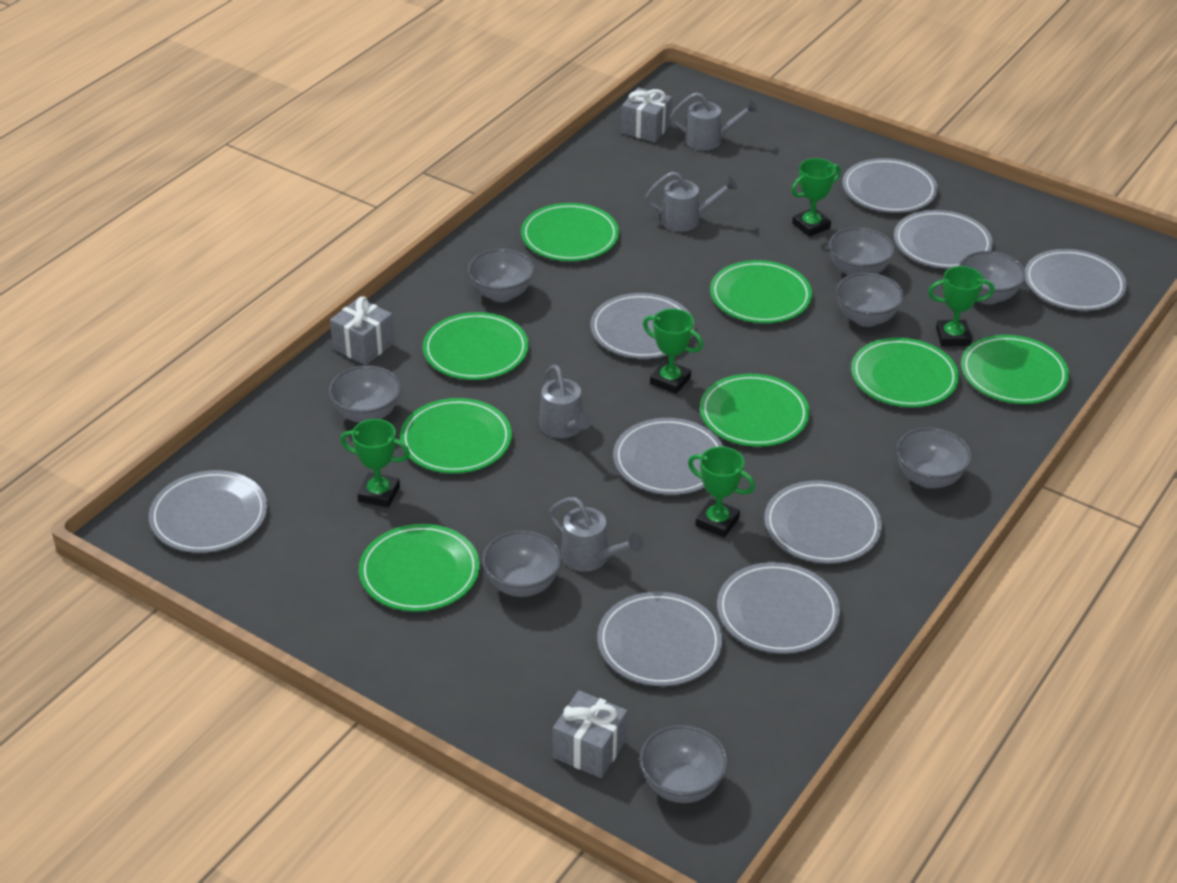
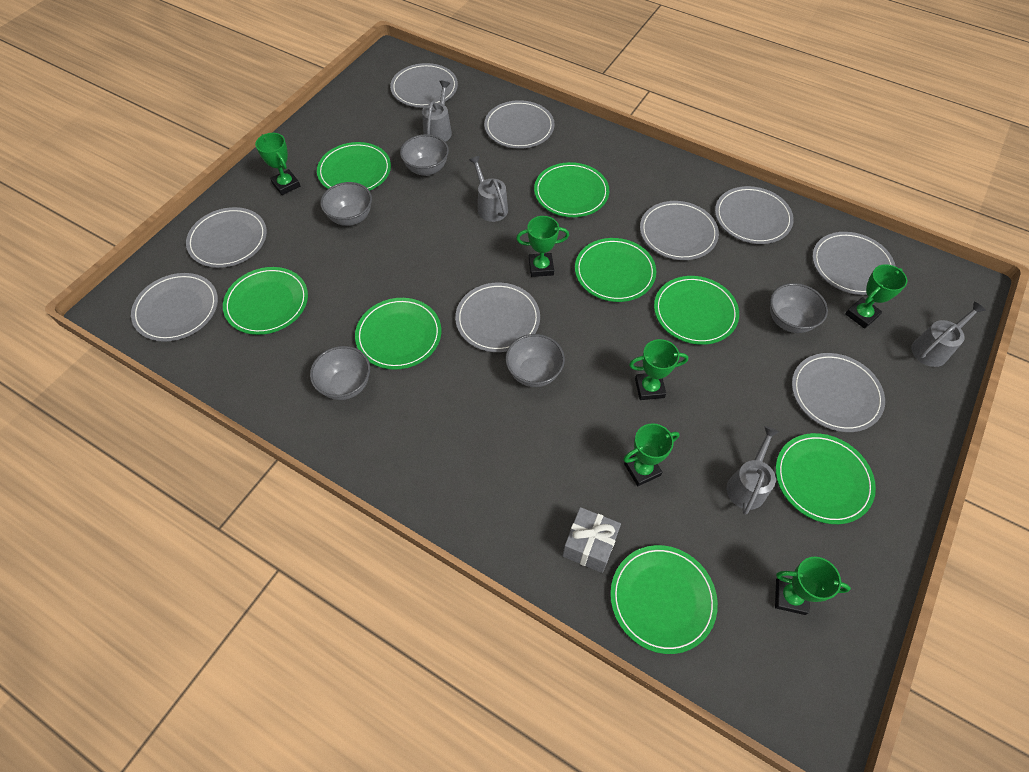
green trophy: 5 -> 6
grey bowl: 8 -> 5
grey gift: 3 -> 1

